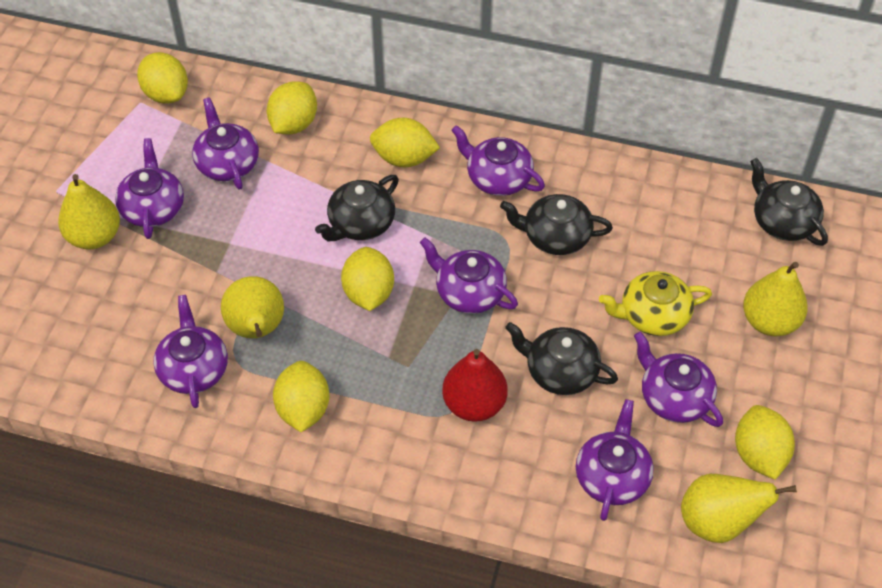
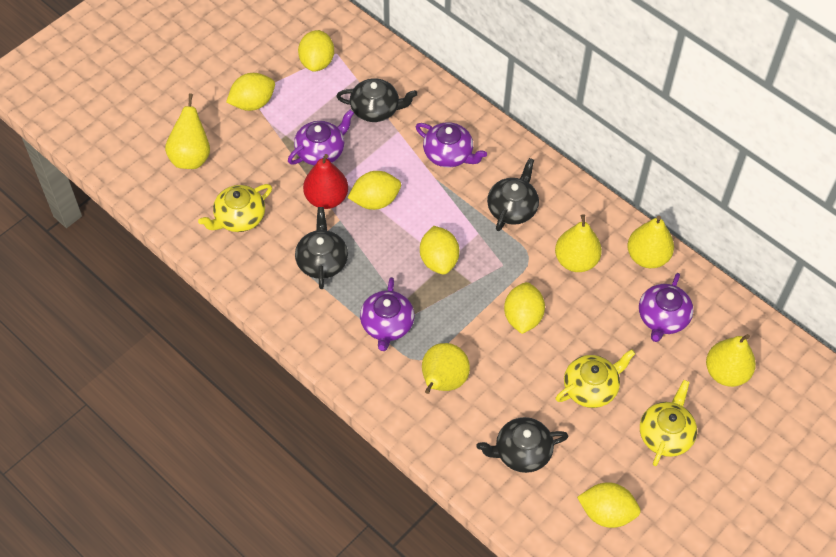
purple teapot: 7 -> 4
yellow pear: 4 -> 5
yellow teapot: 1 -> 3

